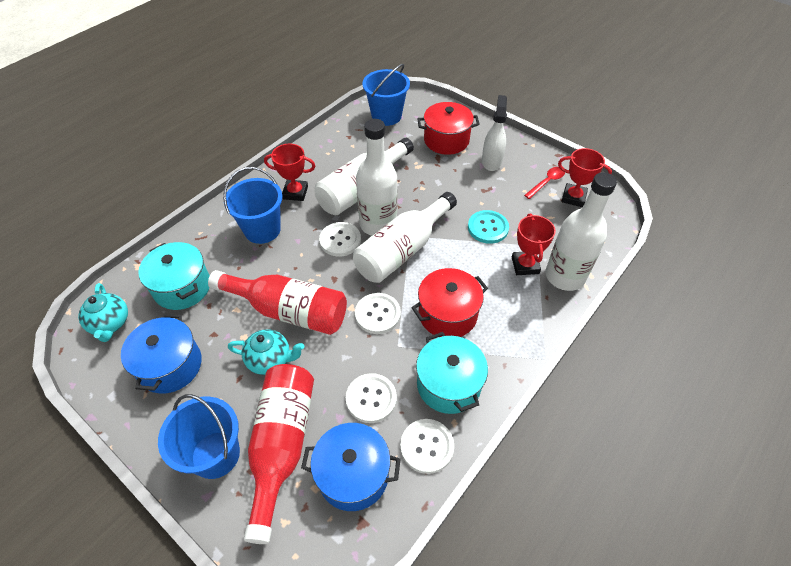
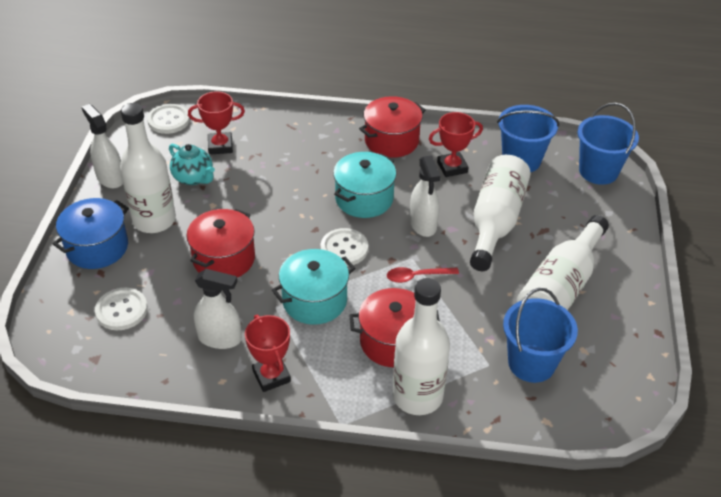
blue pot: 2 -> 1
red bottle: 2 -> 0
red pot: 2 -> 3
turquoise button: 1 -> 0
turquoise teapot: 2 -> 1
white button: 4 -> 3
white spray bottle: 1 -> 3

